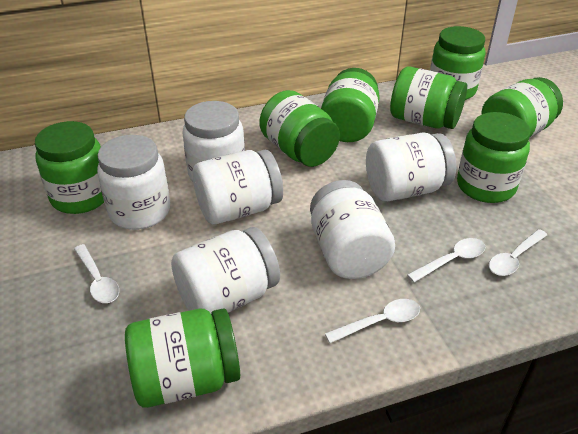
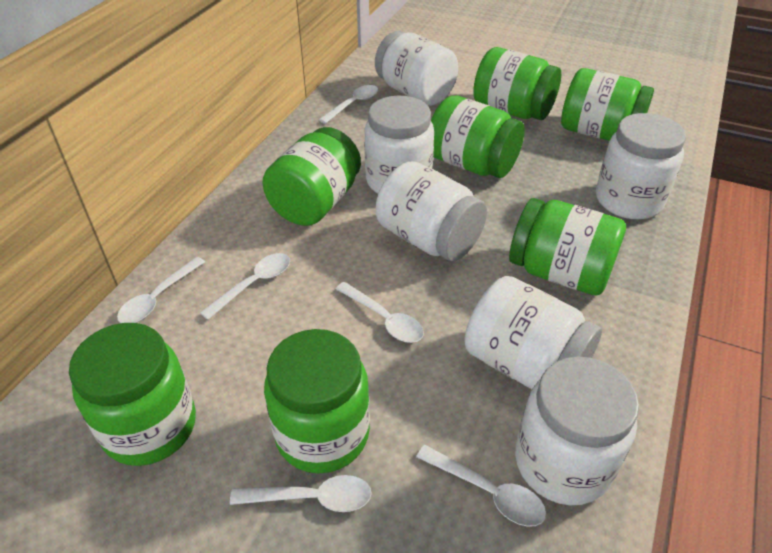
green jar: 8 -> 7
white spoon: 4 -> 6

